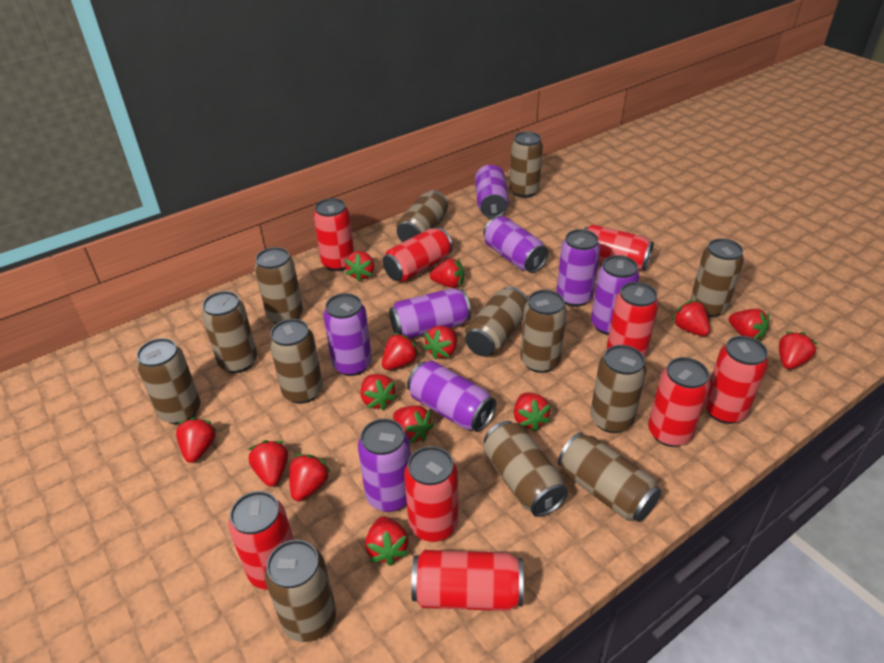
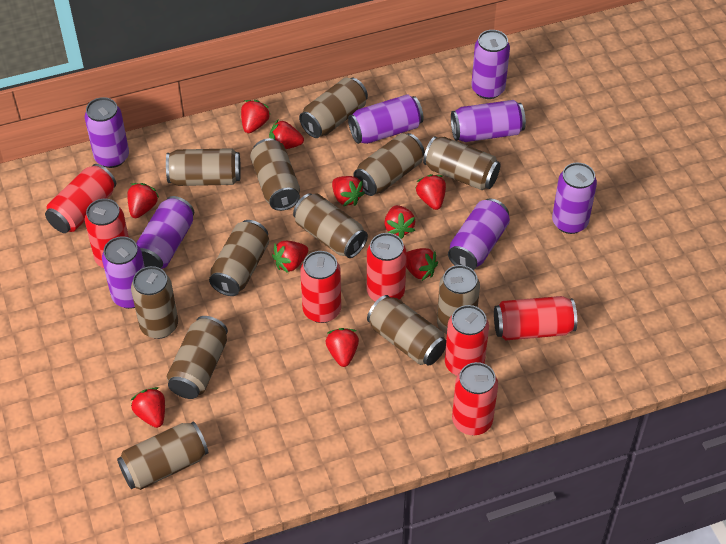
brown can: 13 -> 12
red can: 9 -> 7
red strawberry: 14 -> 10

